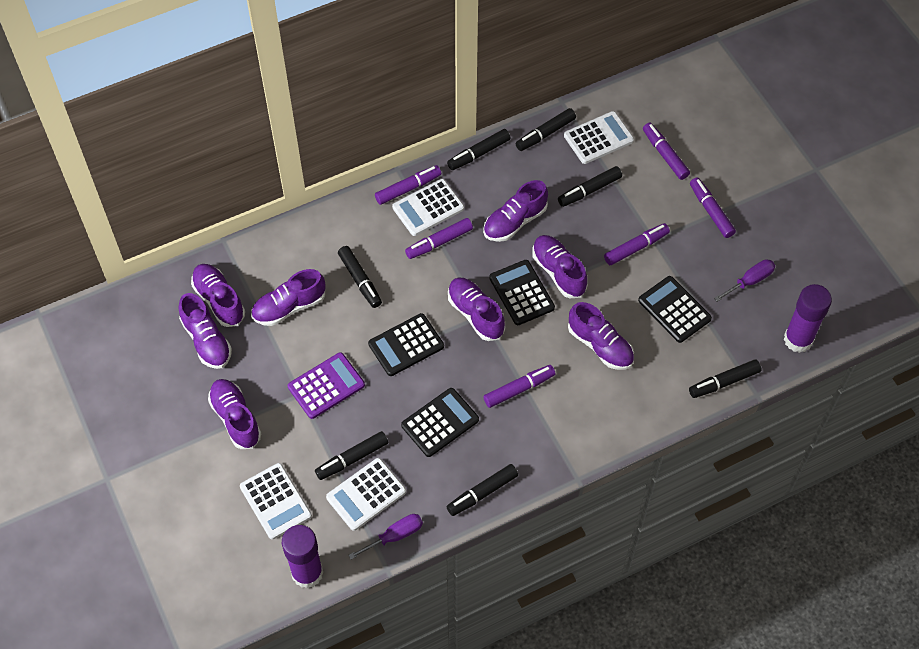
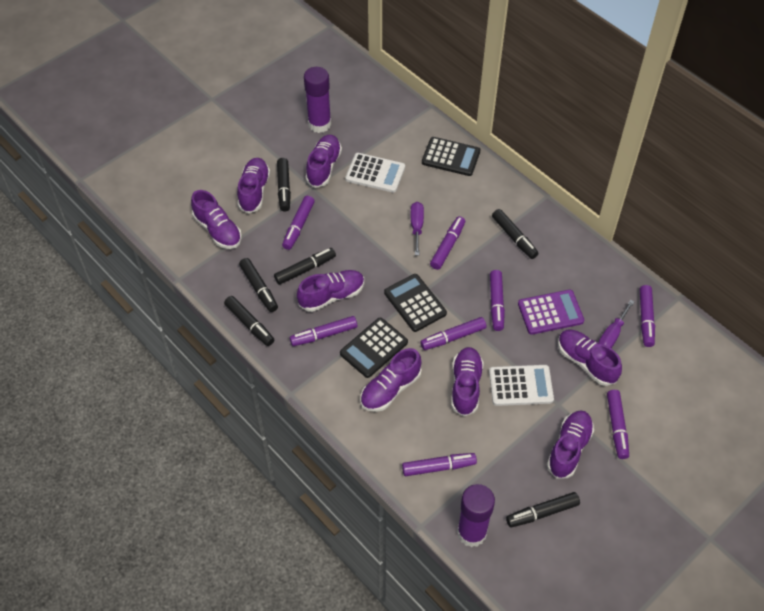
black calculator: 4 -> 3
black marker: 7 -> 6
purple marker: 6 -> 8
white calculator: 4 -> 2

